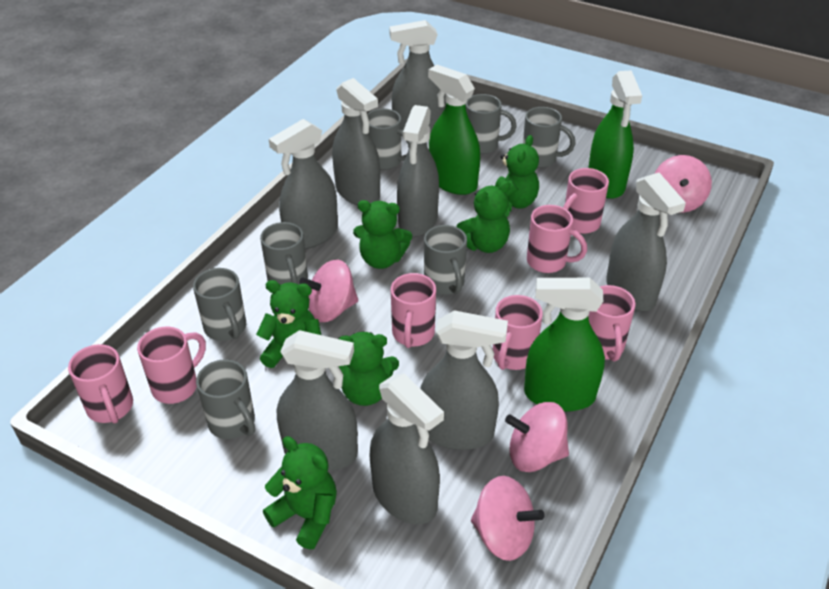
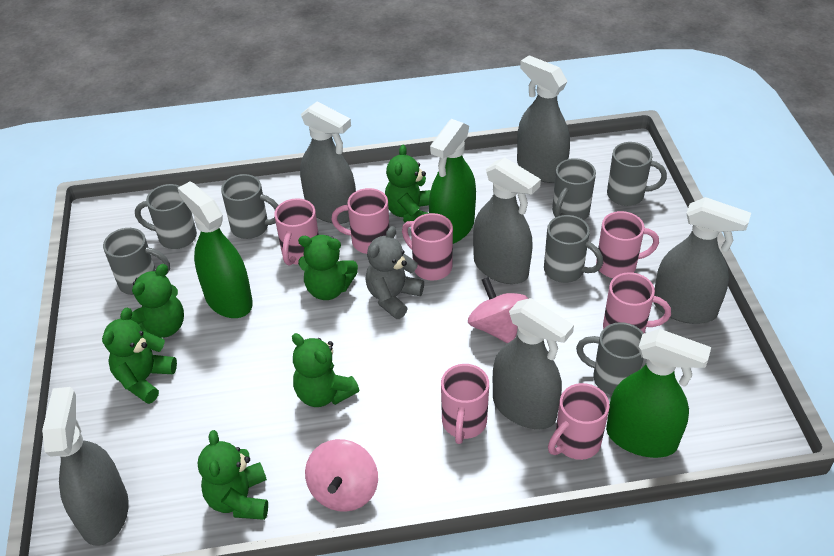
grey spray bottle: 8 -> 6
grey teddy bear: 0 -> 1
pink spinning top: 4 -> 2

